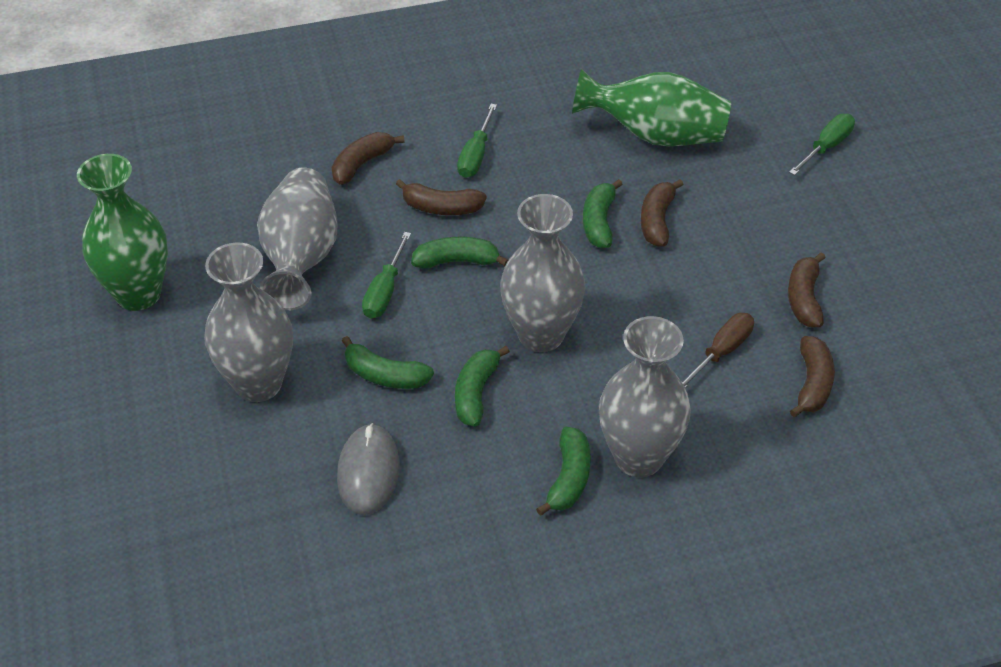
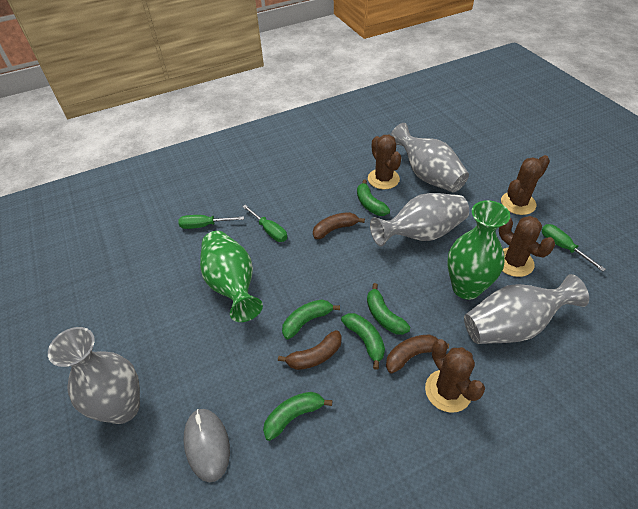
brown banana: 5 -> 3
brown cactus: 0 -> 4
brown screwdriver: 1 -> 0

